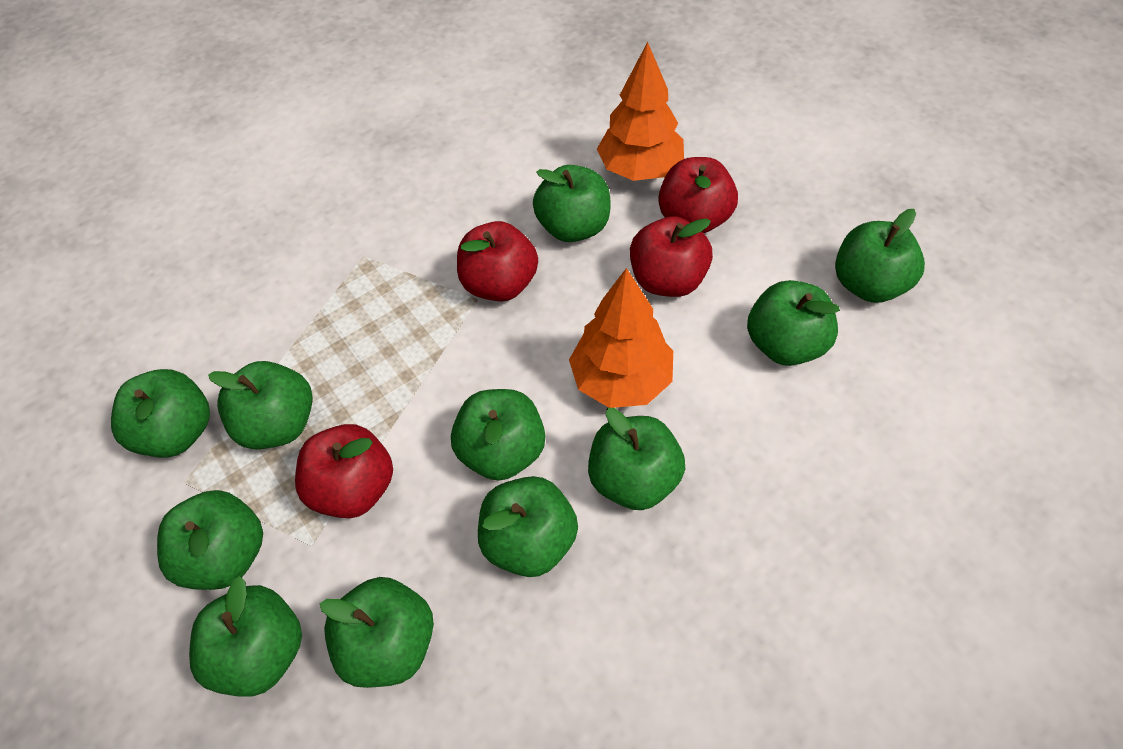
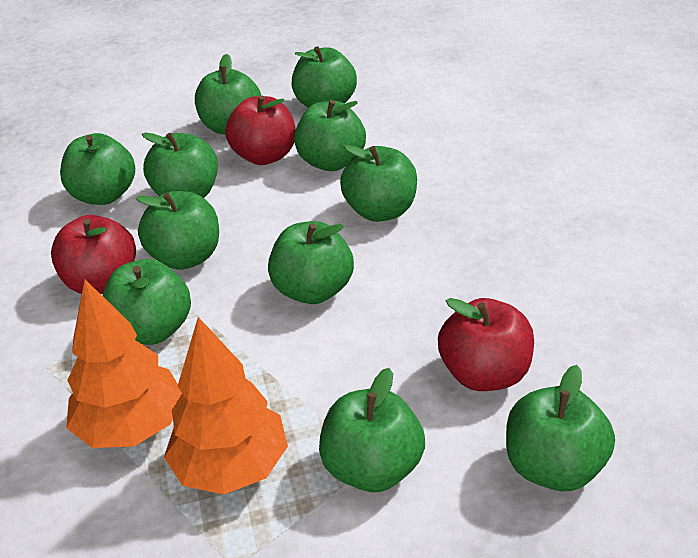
red apple: 4 -> 3

